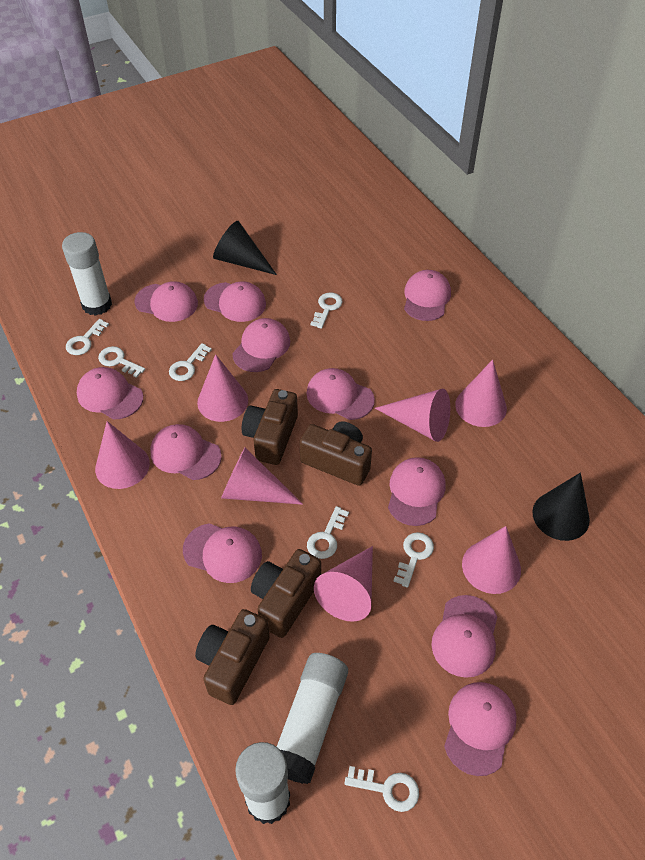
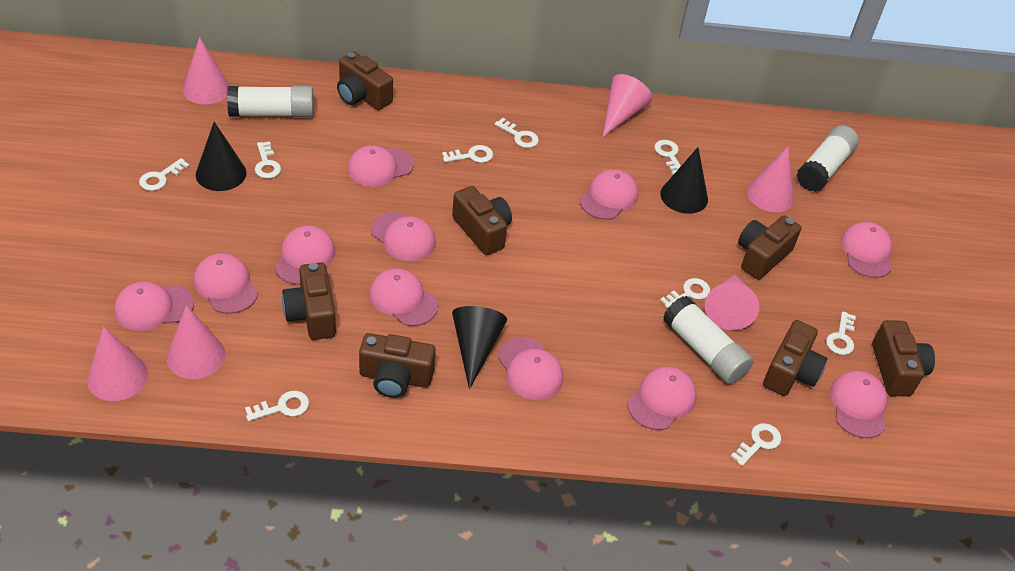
black cone: 2 -> 3
brown camera: 4 -> 7
pink cone: 7 -> 6
white key: 7 -> 9

